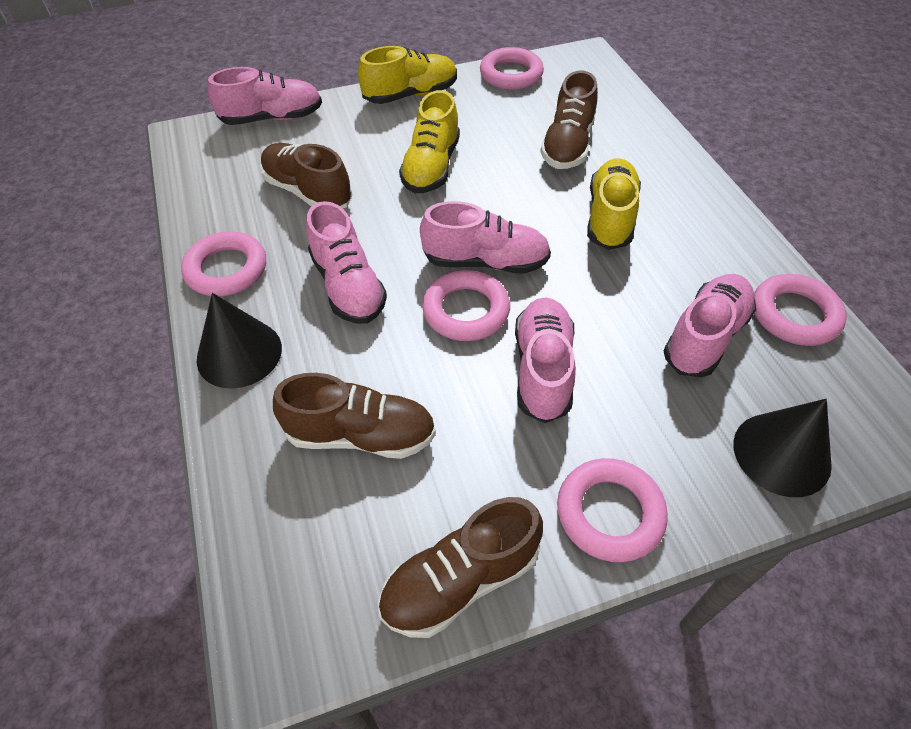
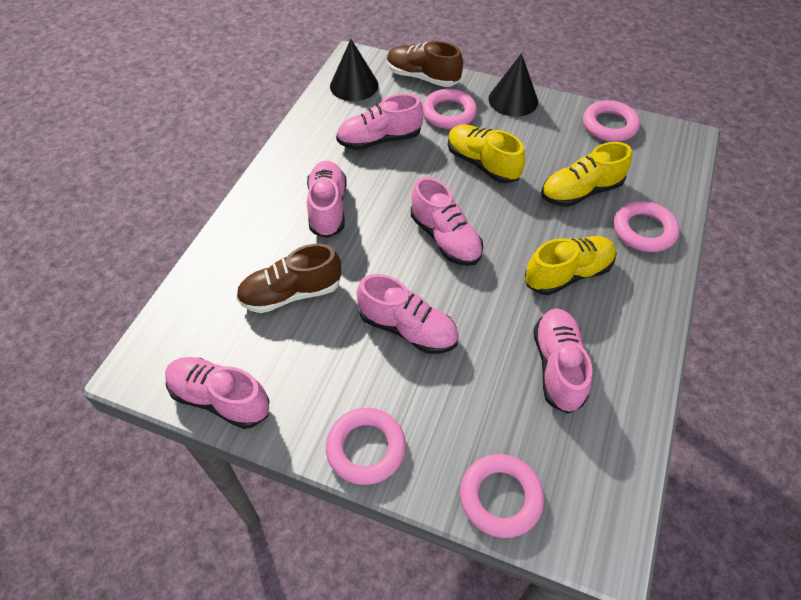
brown shoe: 4 -> 2
pink shoe: 5 -> 6

